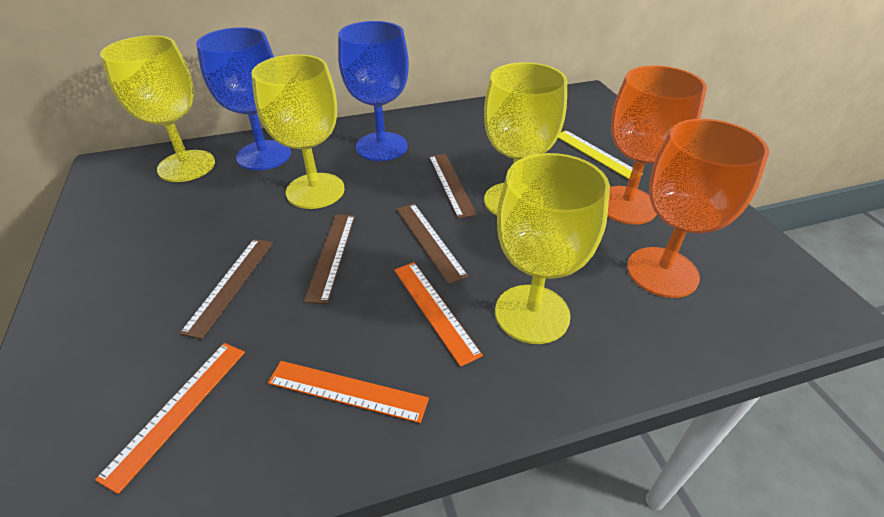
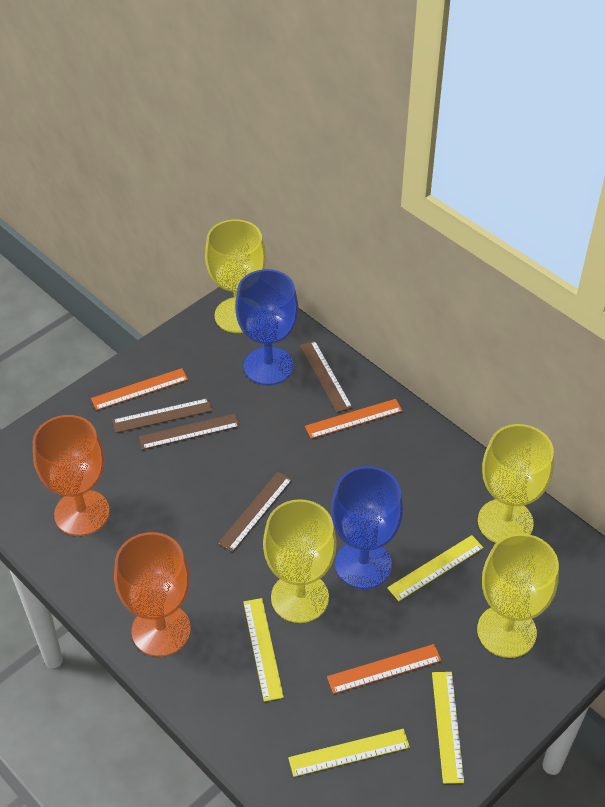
yellow ruler: 1 -> 4

